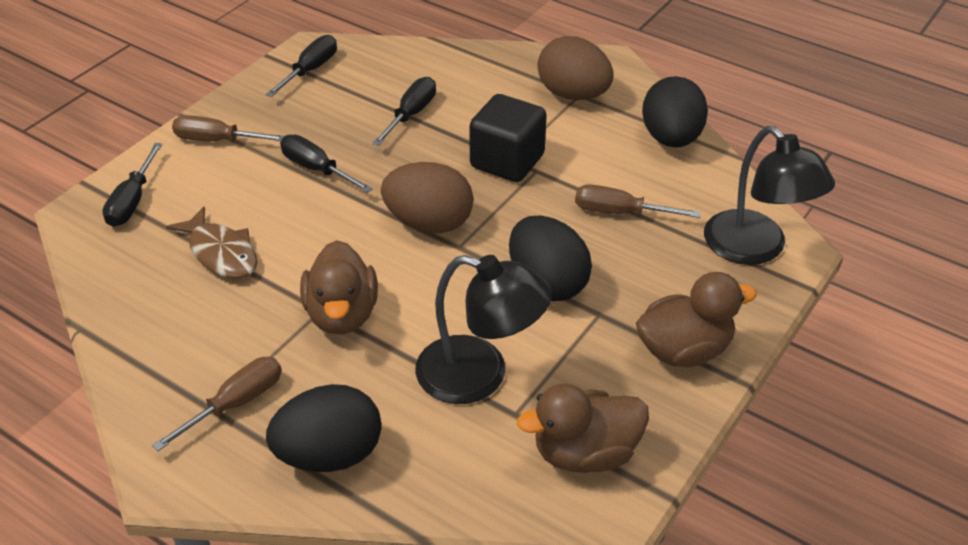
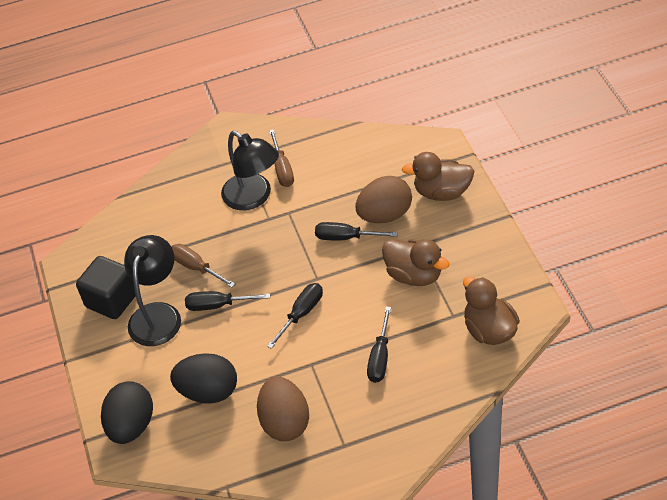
black egg: 3 -> 2
brown fish: 1 -> 0
brown screwdriver: 3 -> 2

